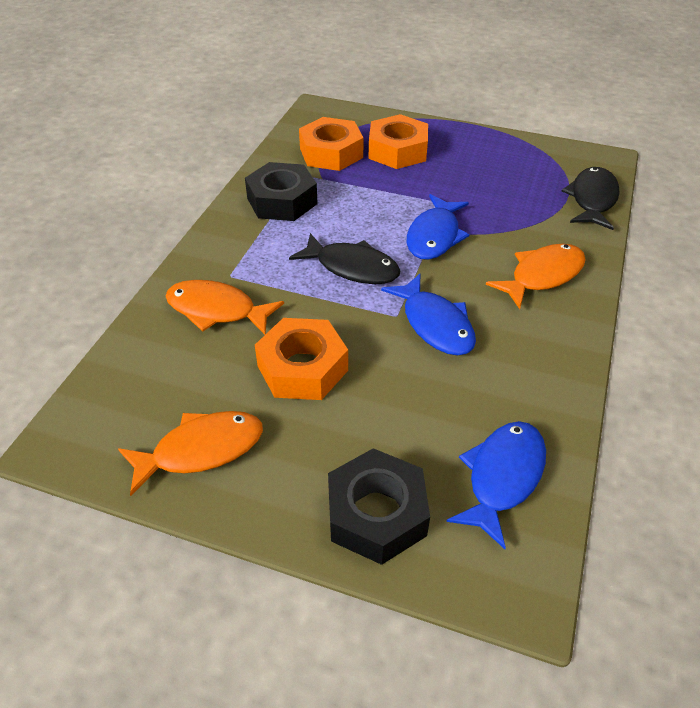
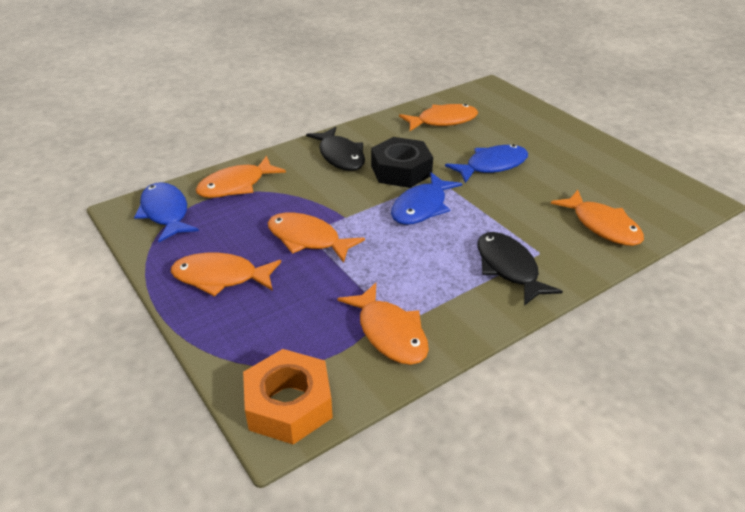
black nut: 2 -> 1
orange fish: 3 -> 6
orange nut: 3 -> 1

